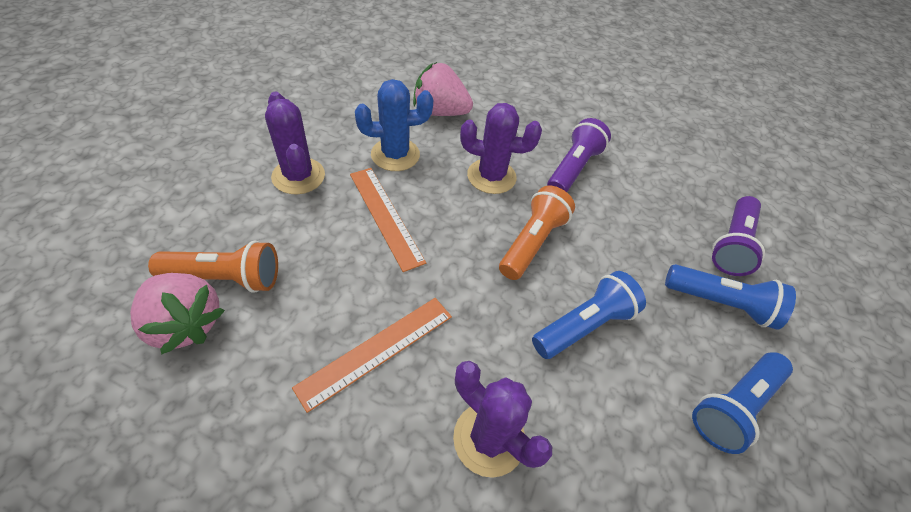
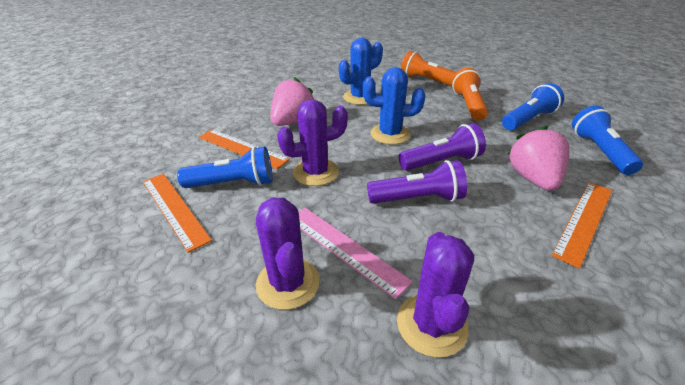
blue cactus: 1 -> 2
orange ruler: 2 -> 3
pink ruler: 0 -> 1

